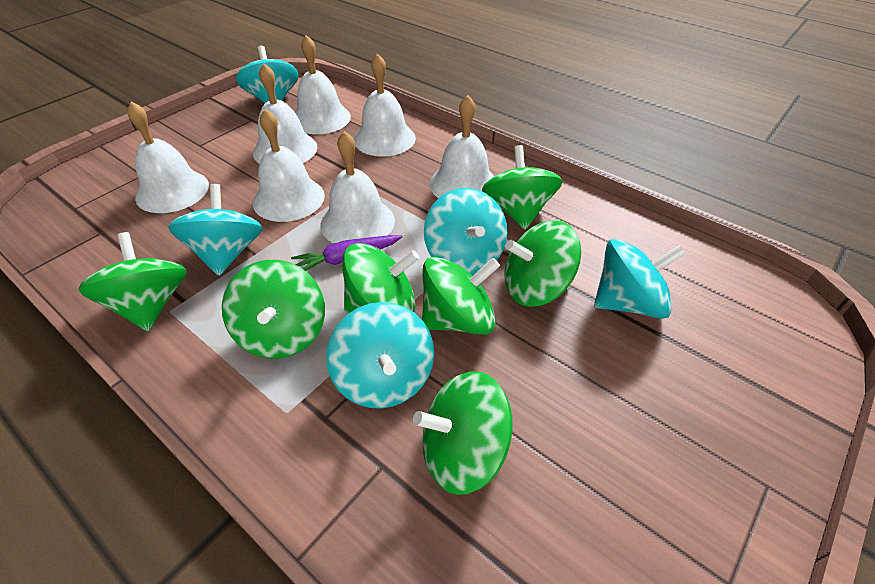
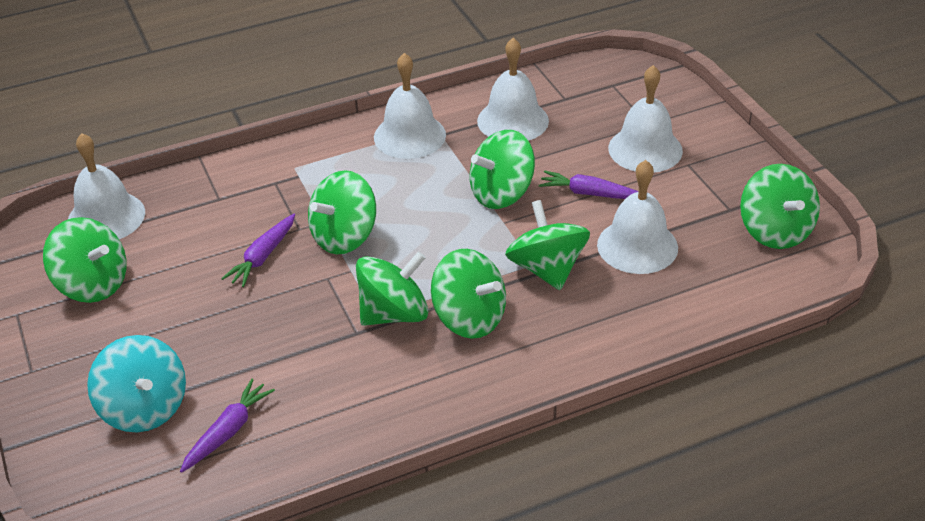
purple carrot: 1 -> 3
turquoise spinning top: 5 -> 1
white bell: 7 -> 5

